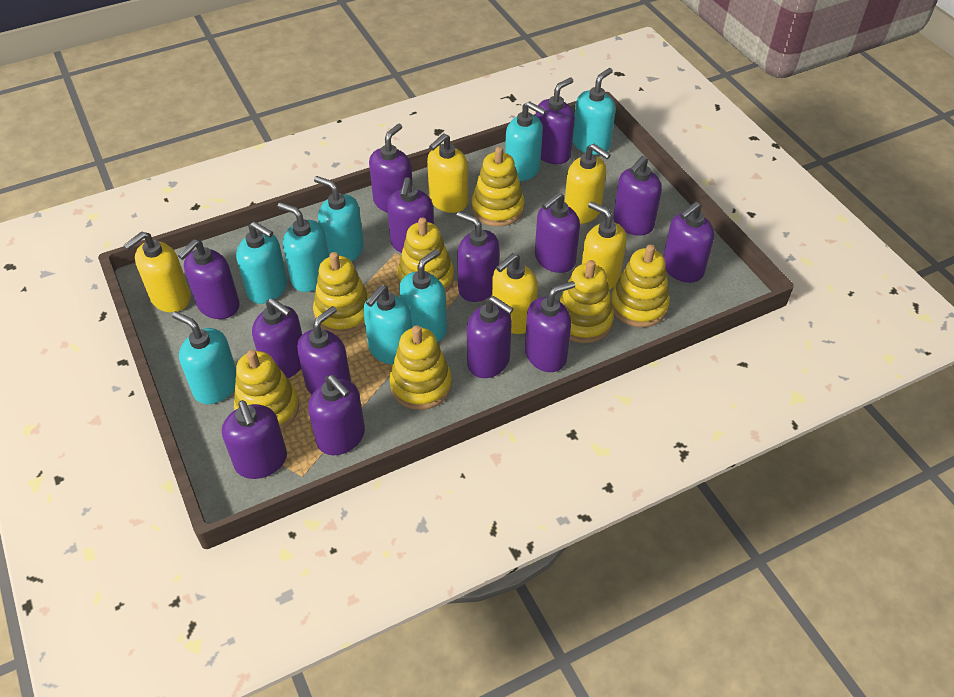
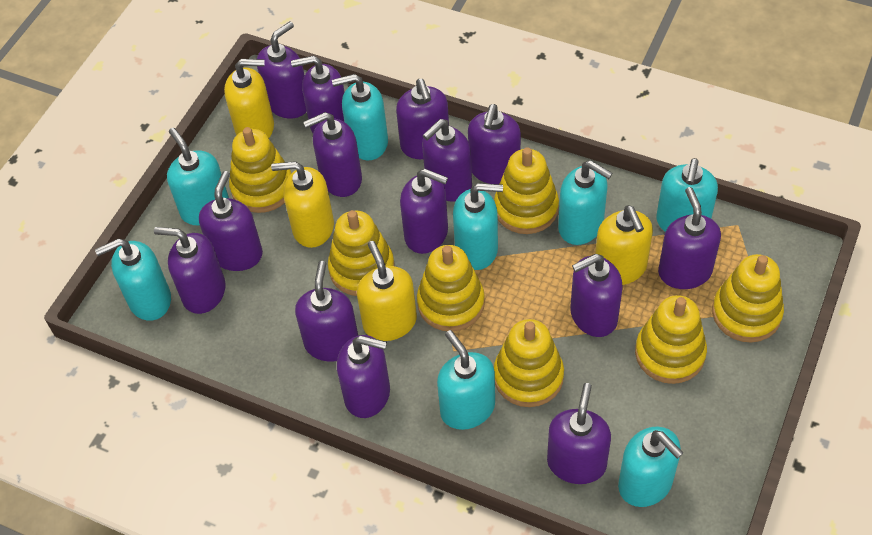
yellow soap dispenser: 5 -> 4

